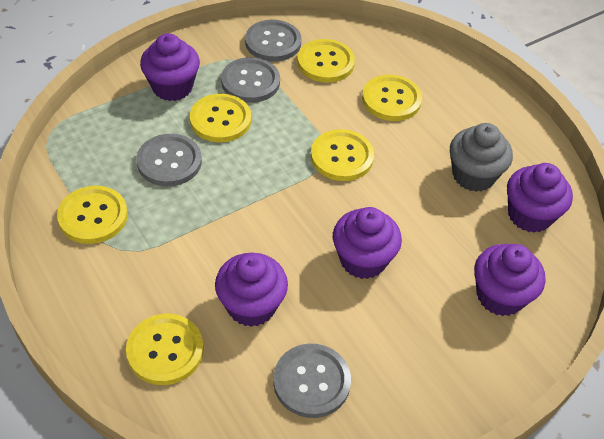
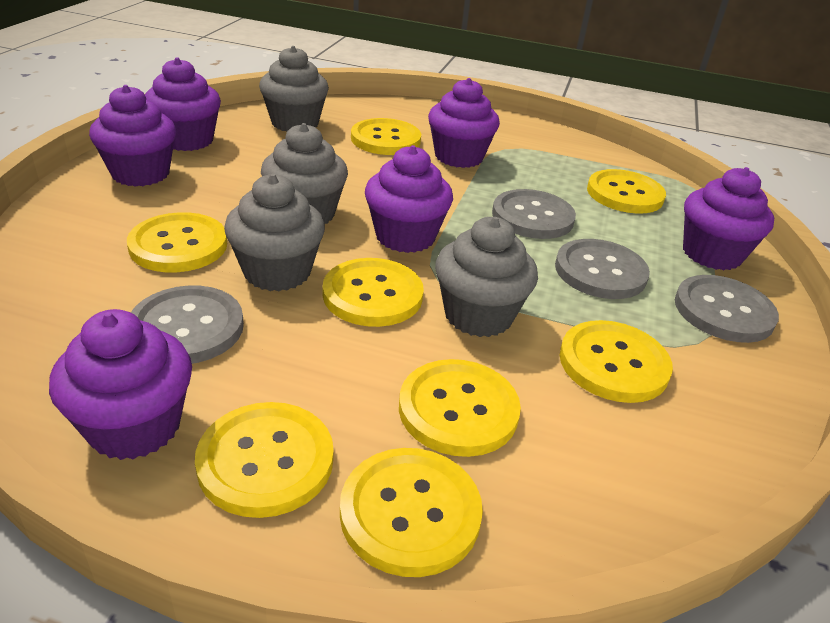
grey cupcake: 1 -> 4
purple cupcake: 5 -> 6
yellow button: 6 -> 8

